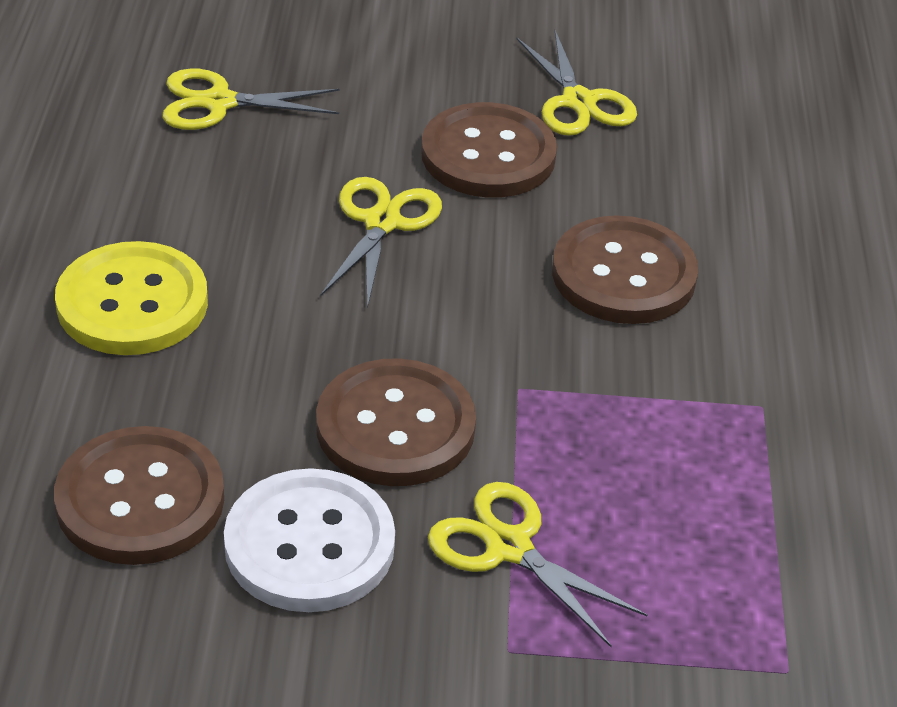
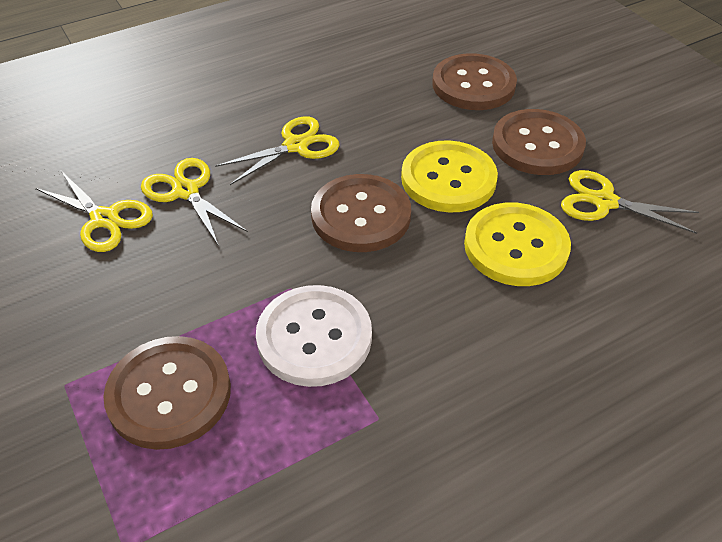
yellow button: 1 -> 2

